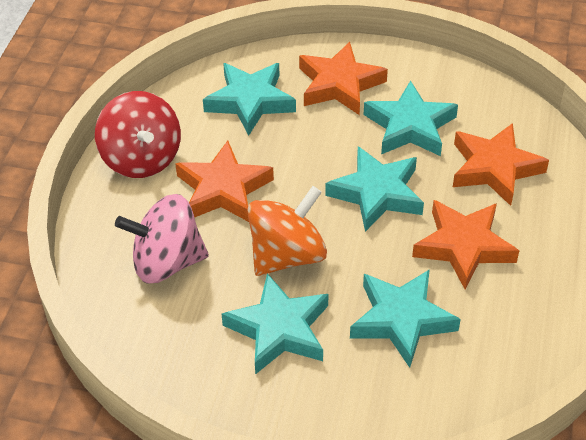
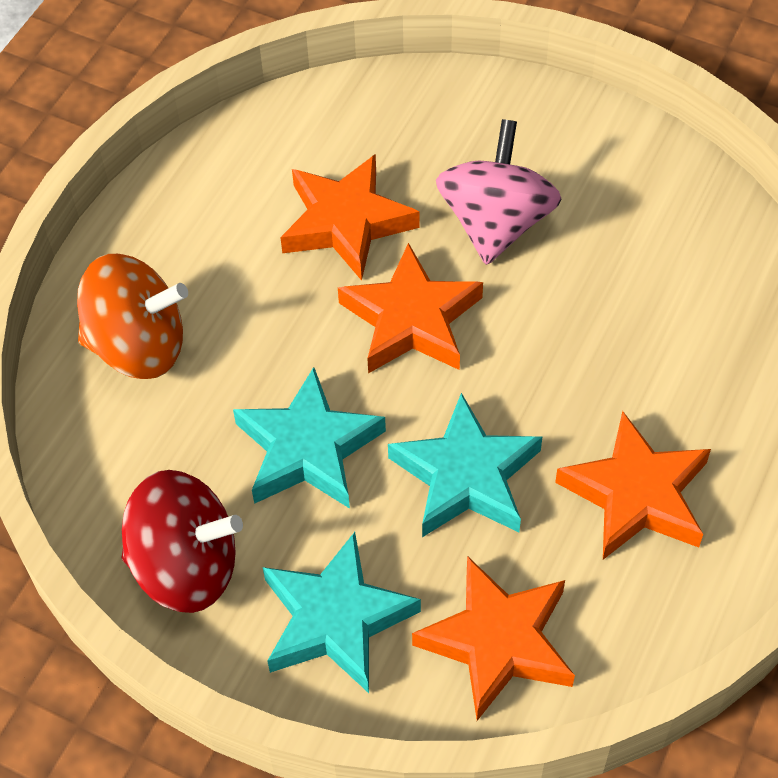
turquoise star: 5 -> 3

